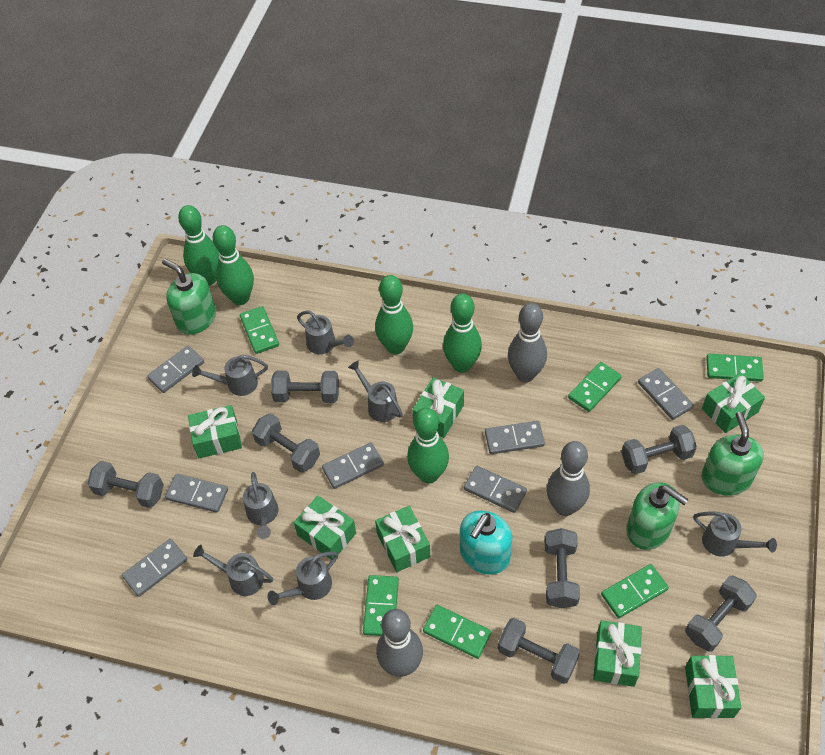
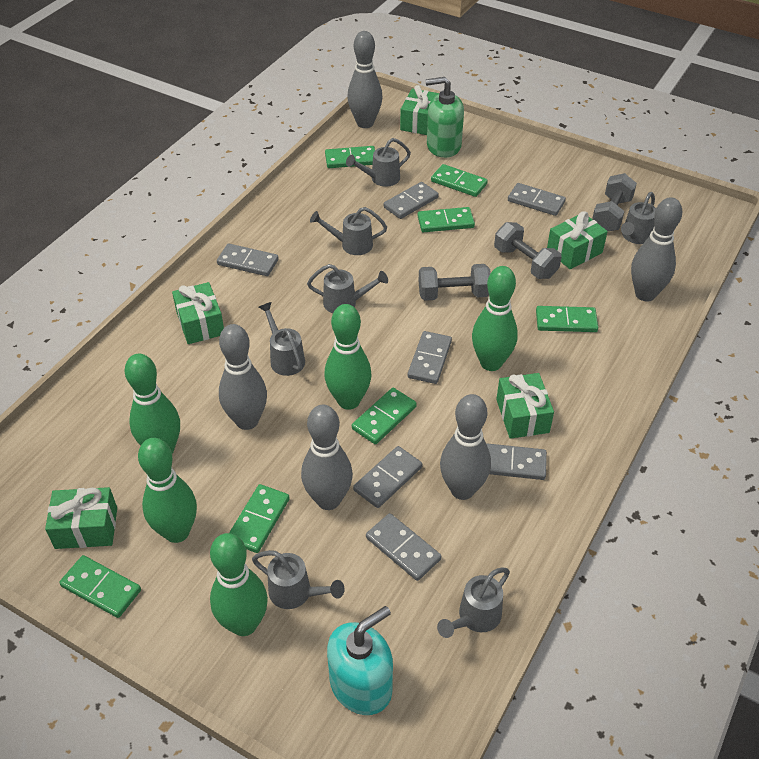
green domino: 6 -> 7
green gift: 7 -> 5
green soap dispenser: 3 -> 1
grey bowling pin: 3 -> 5
grey dumbbell: 7 -> 3

